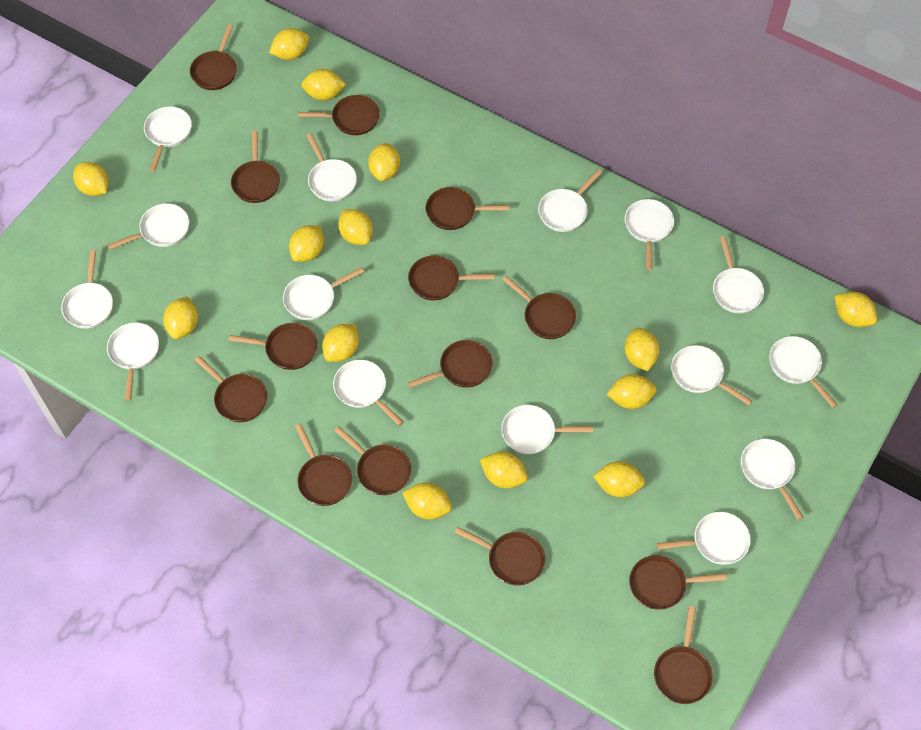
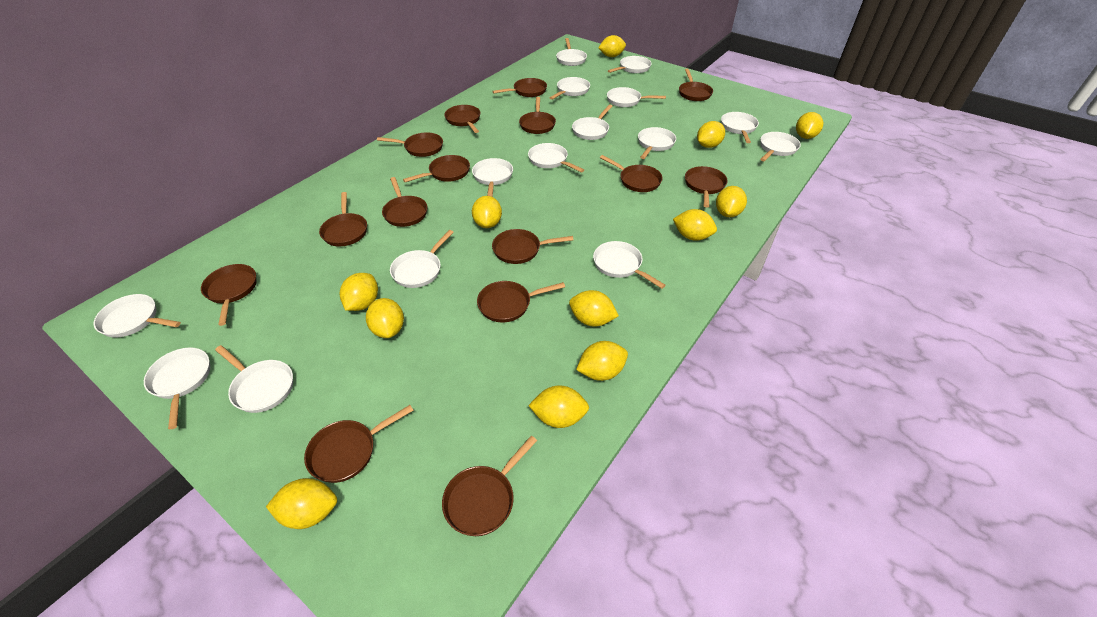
brown pan: 14 -> 15
yellow lemon: 14 -> 12

